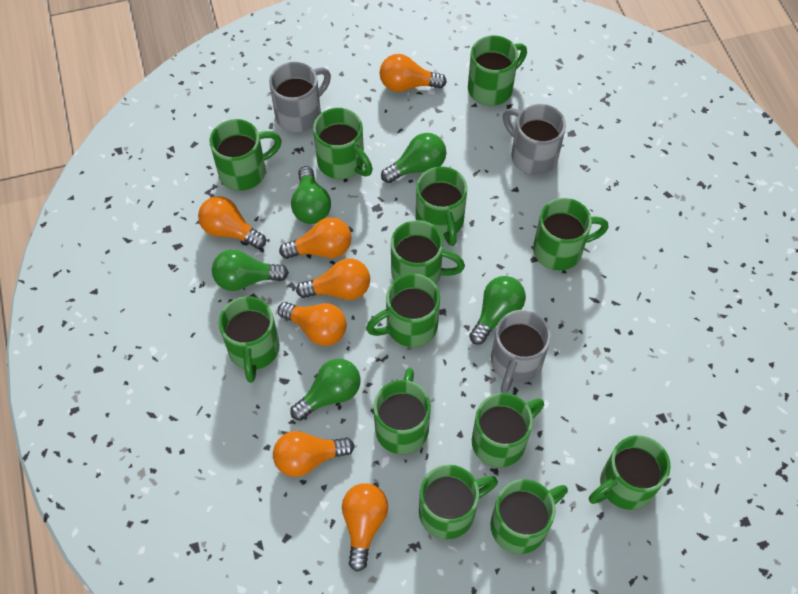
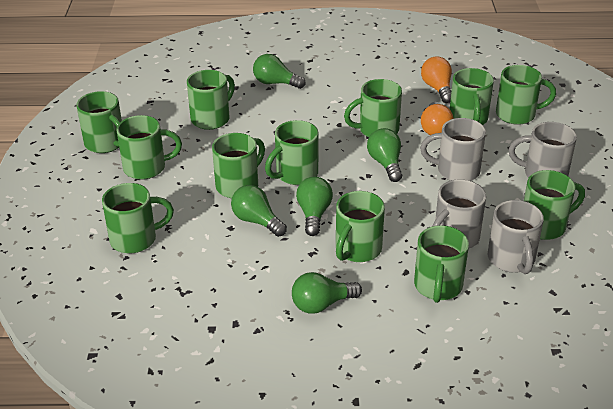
green mug: 13 -> 12
grey mug: 3 -> 4
orange light bulb: 7 -> 2

